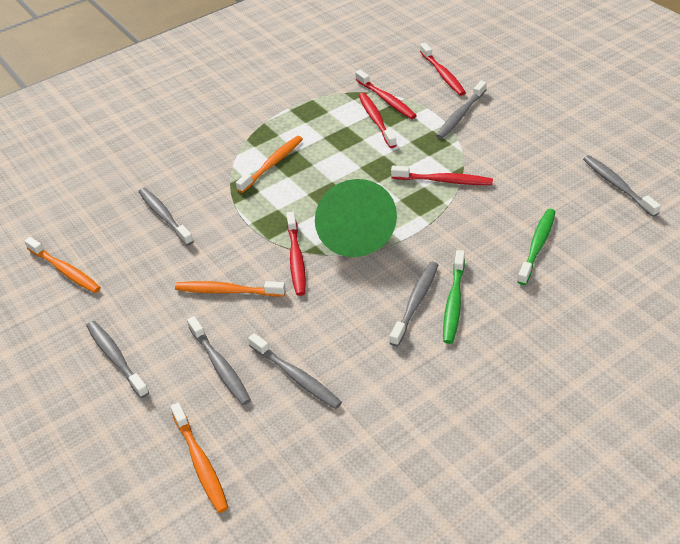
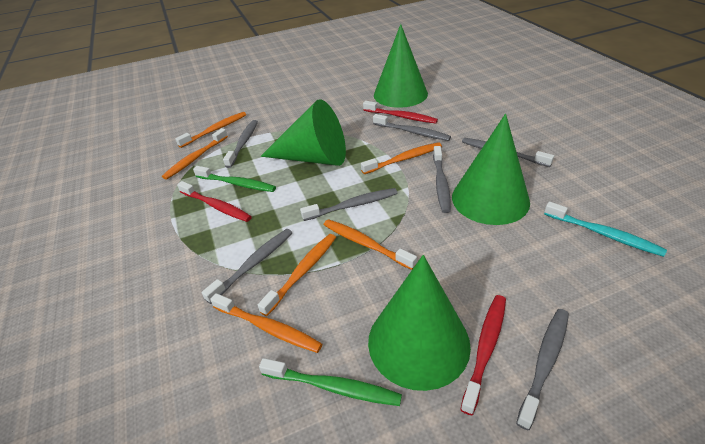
green cone: 1 -> 4
orange toothbrush: 4 -> 6
red toothbrush: 5 -> 3
turquoise toothbrush: 0 -> 1

